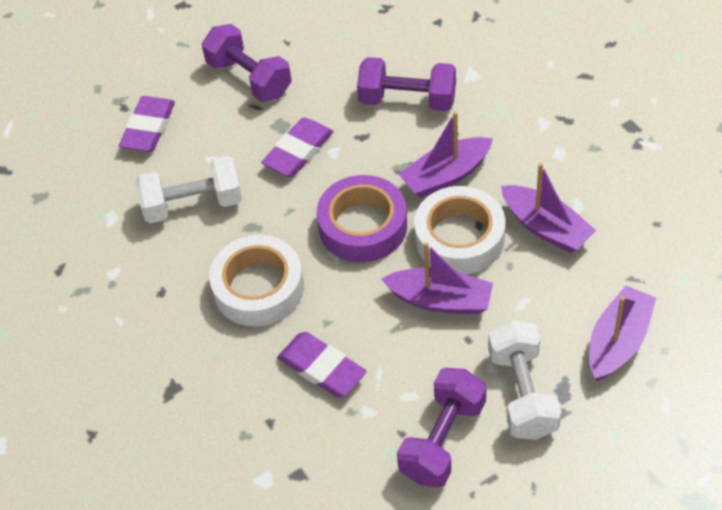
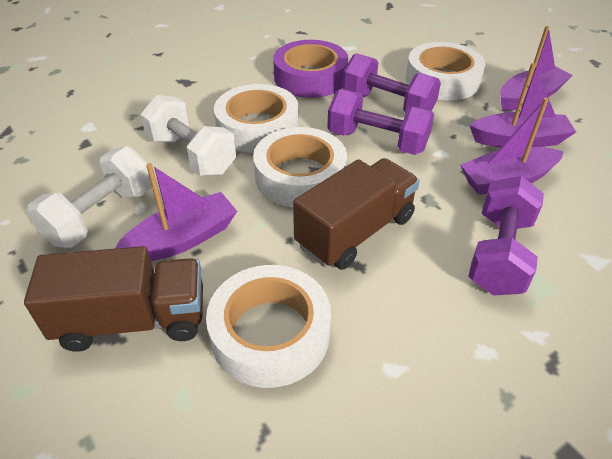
brown truck: 0 -> 2
purple eraser: 3 -> 0
white tape: 2 -> 4

